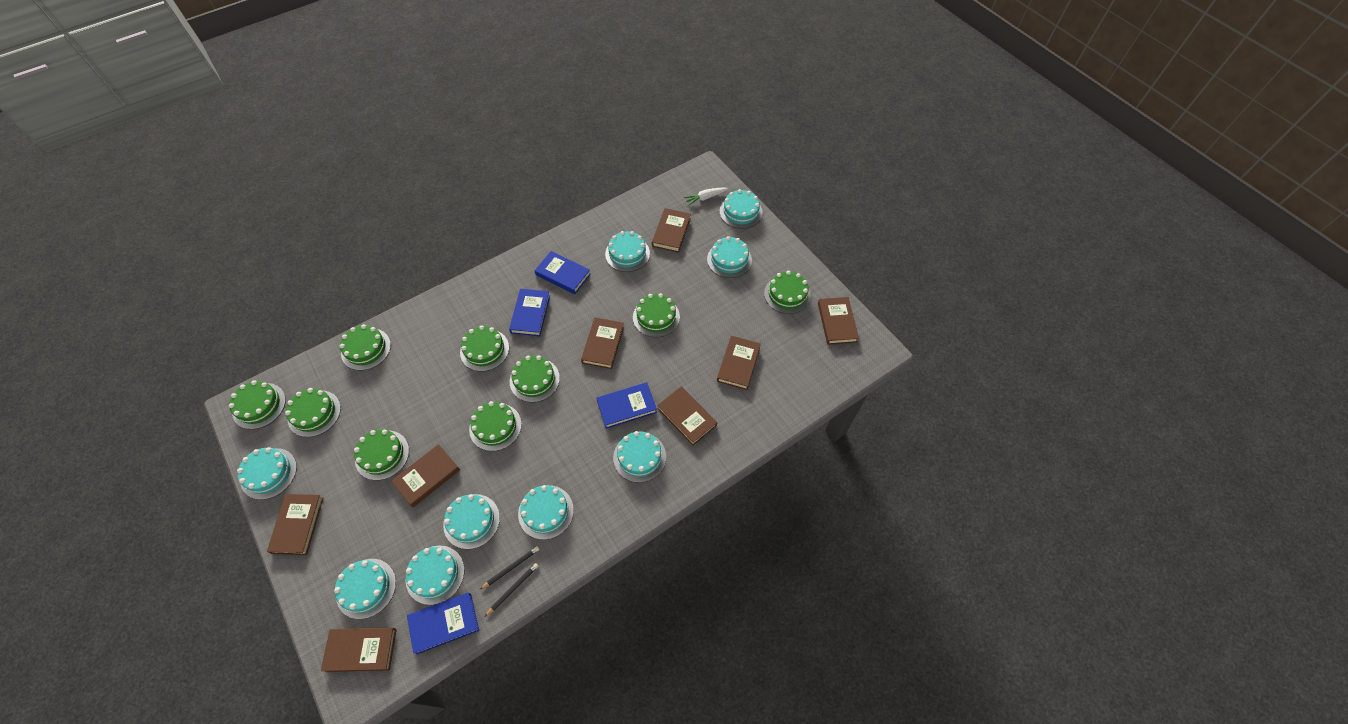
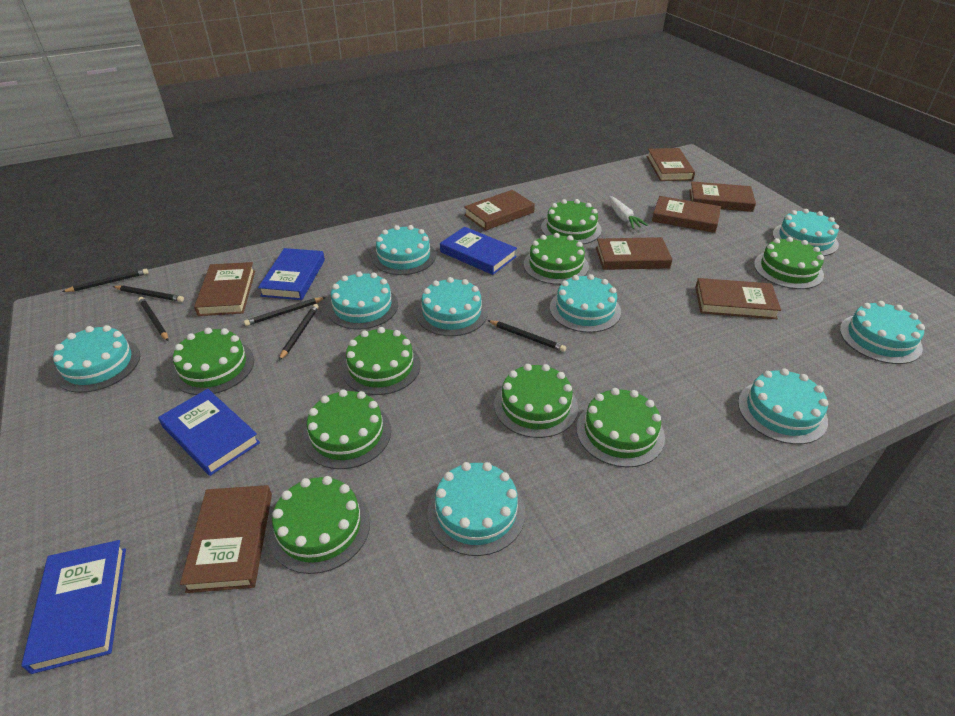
black pencil: 2 -> 6

